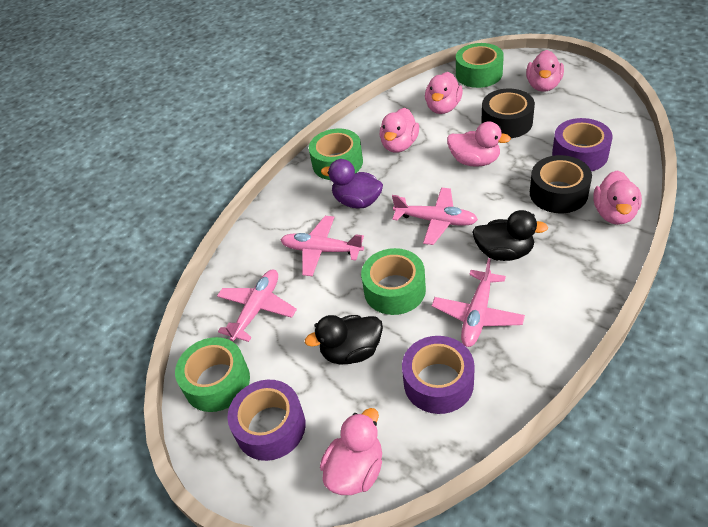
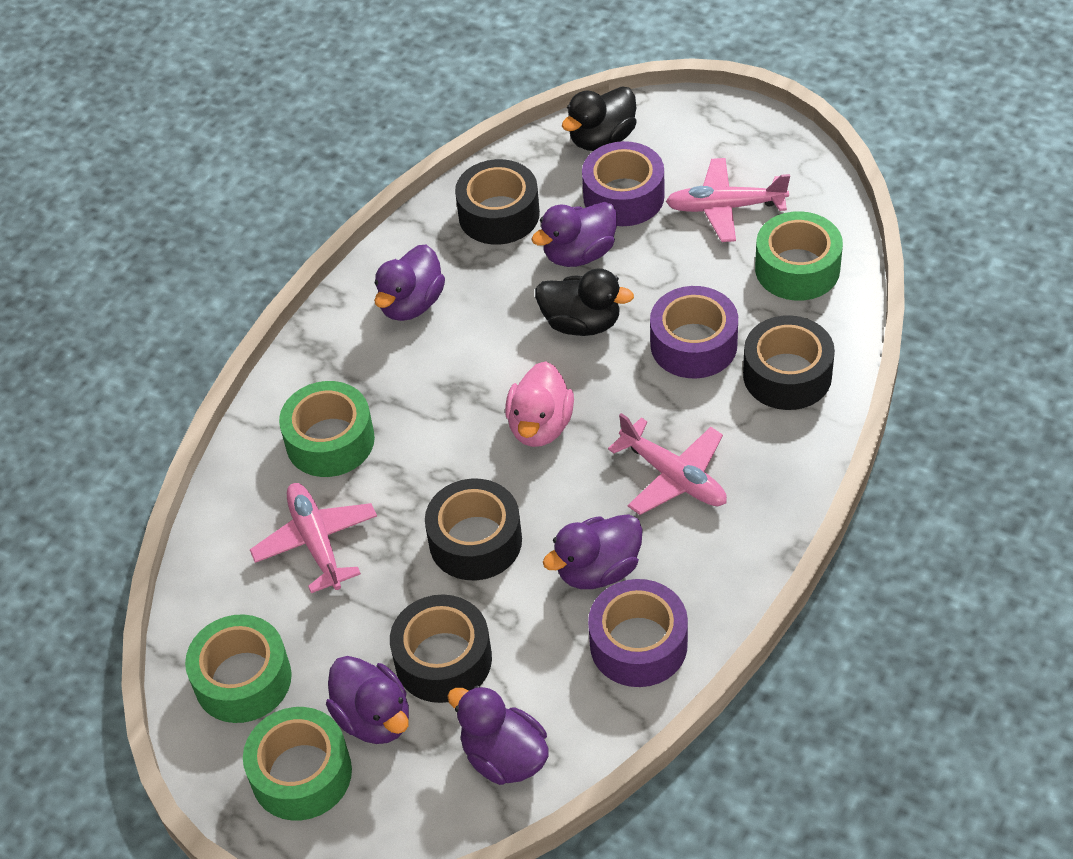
black tape: 2 -> 4
pink duck: 6 -> 1
pink plane: 4 -> 3
purple duck: 1 -> 5

